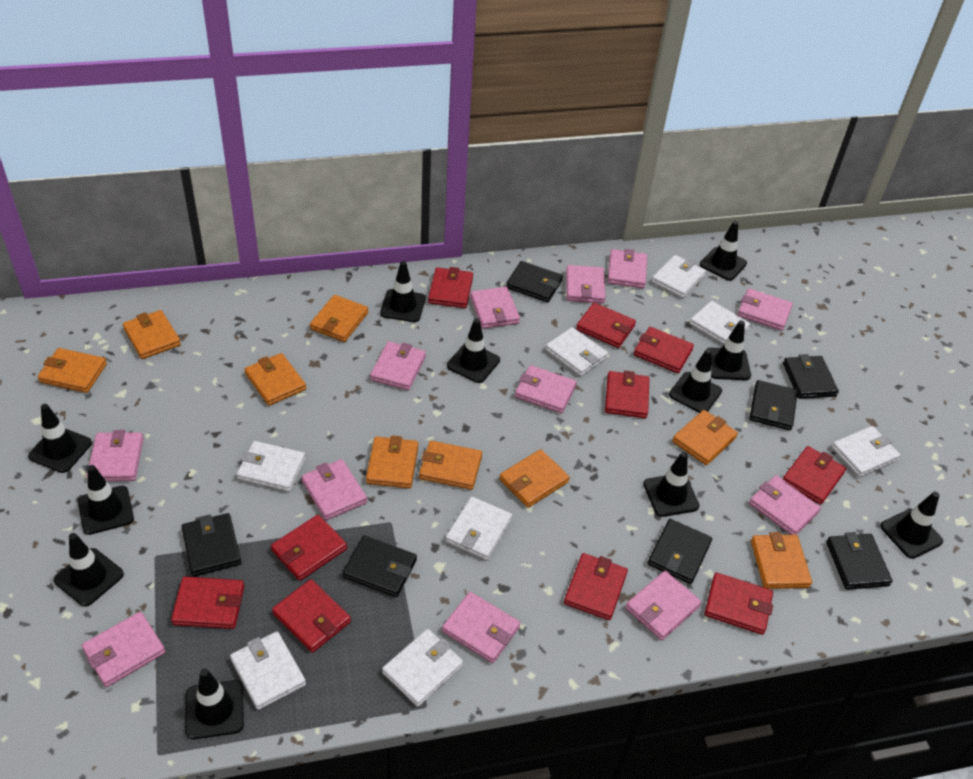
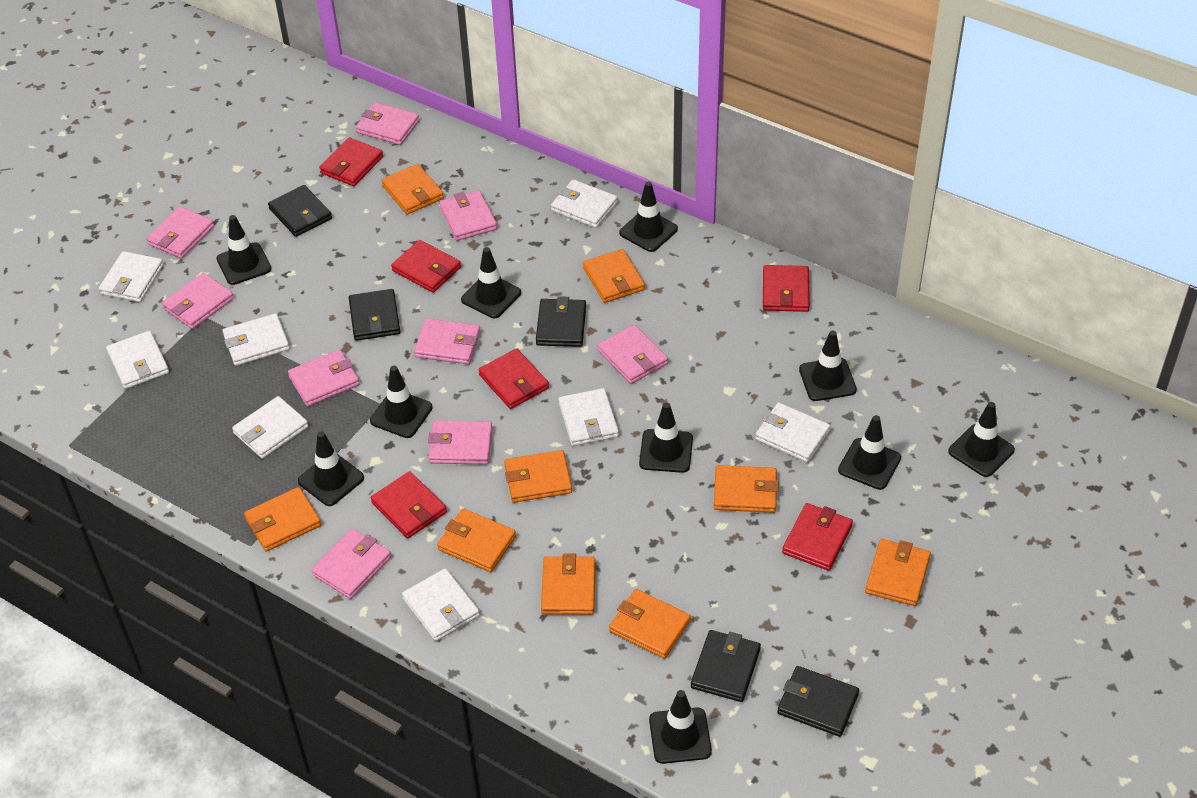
black traffic cone: 11 -> 10
black wallet: 7 -> 5
pink wallet: 12 -> 9
red wallet: 10 -> 6

